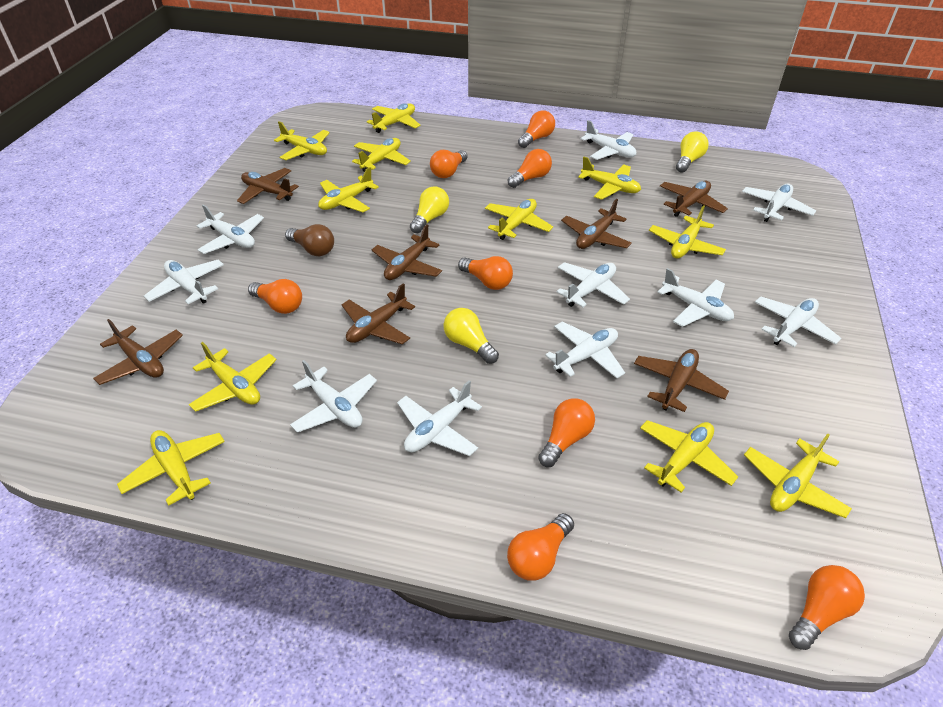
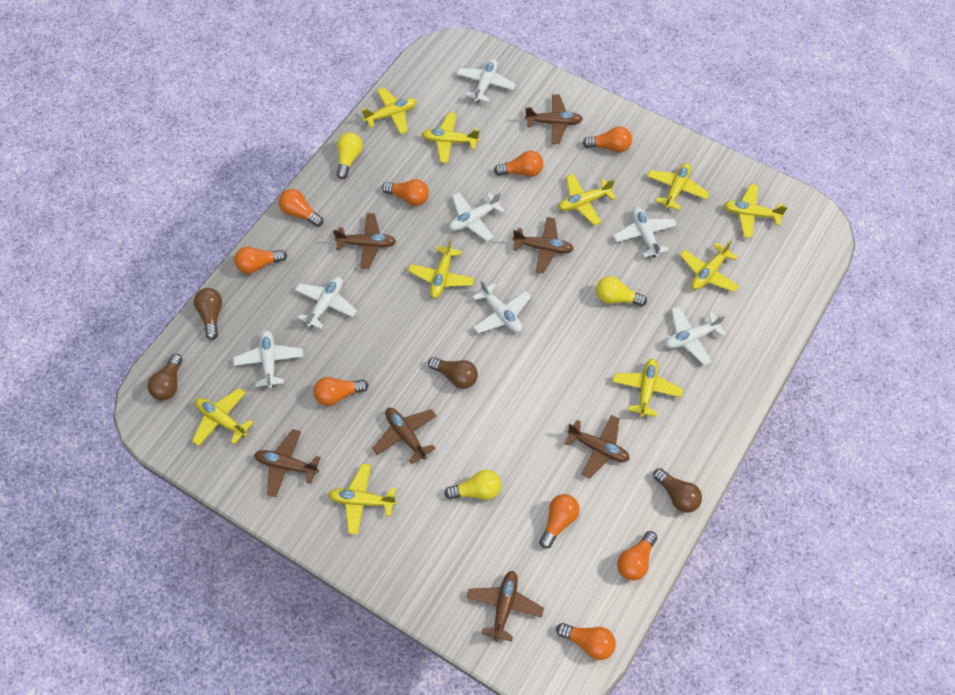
brown light bulb: 1 -> 4
orange light bulb: 8 -> 9
white plane: 10 -> 7
yellow plane: 11 -> 10

